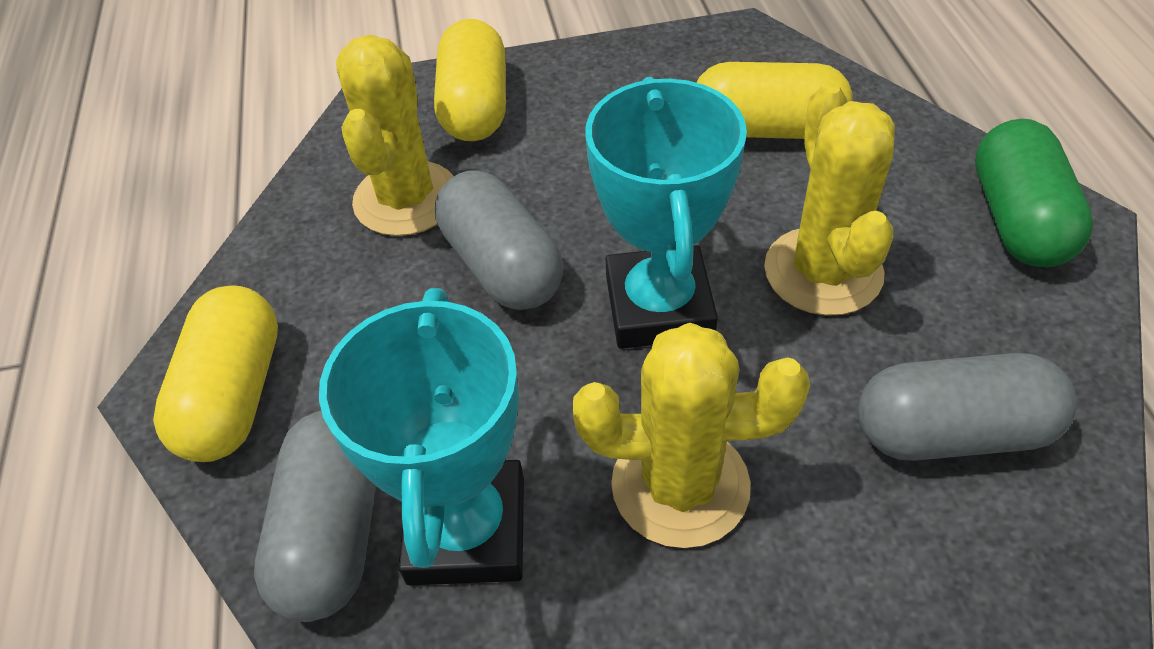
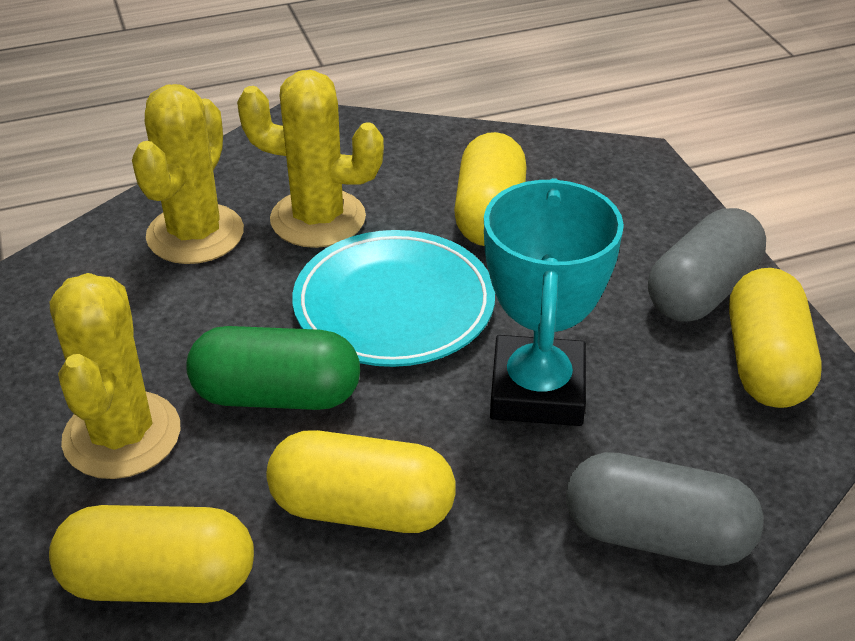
grey capsule: 3 -> 2
turquoise plate: 0 -> 1
turquoise trophy: 2 -> 1
yellow capsule: 3 -> 4

